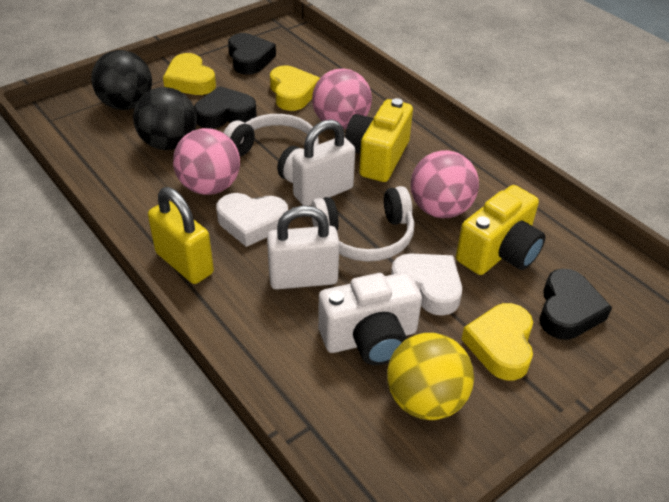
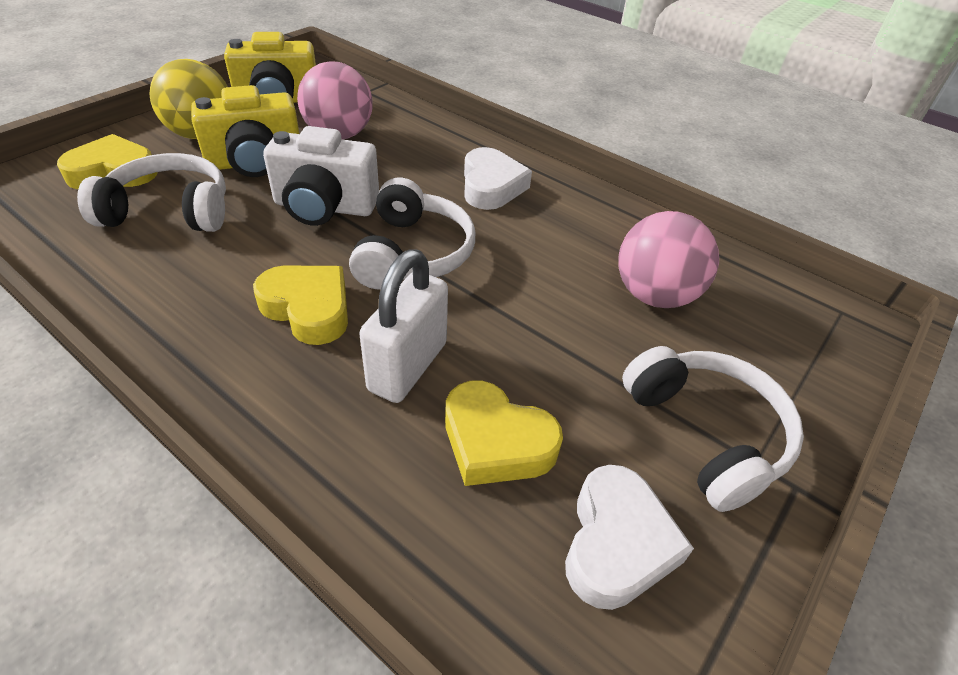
black ball: 2 -> 0
black heart: 3 -> 0
pink ball: 3 -> 2
white headphones: 2 -> 3
white padlock: 2 -> 1
yellow padlock: 1 -> 0

